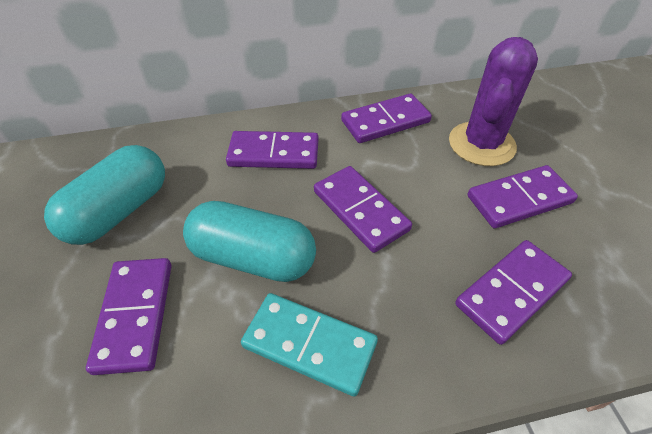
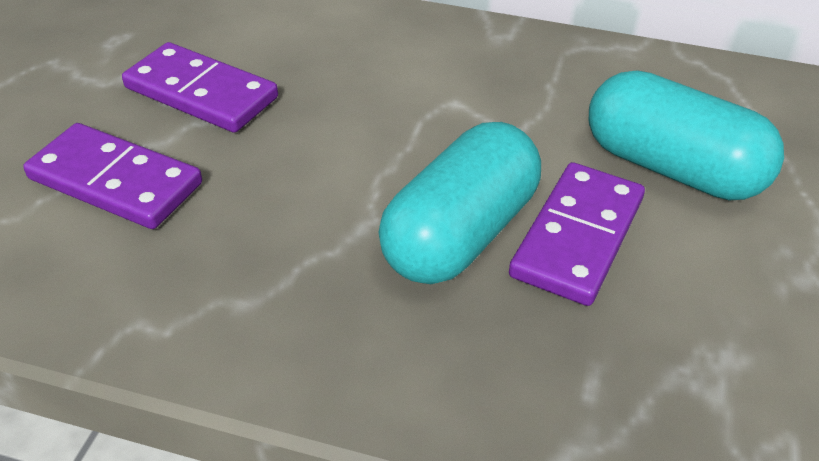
purple cactus: 1 -> 0
purple domino: 6 -> 3
turquoise domino: 1 -> 0

